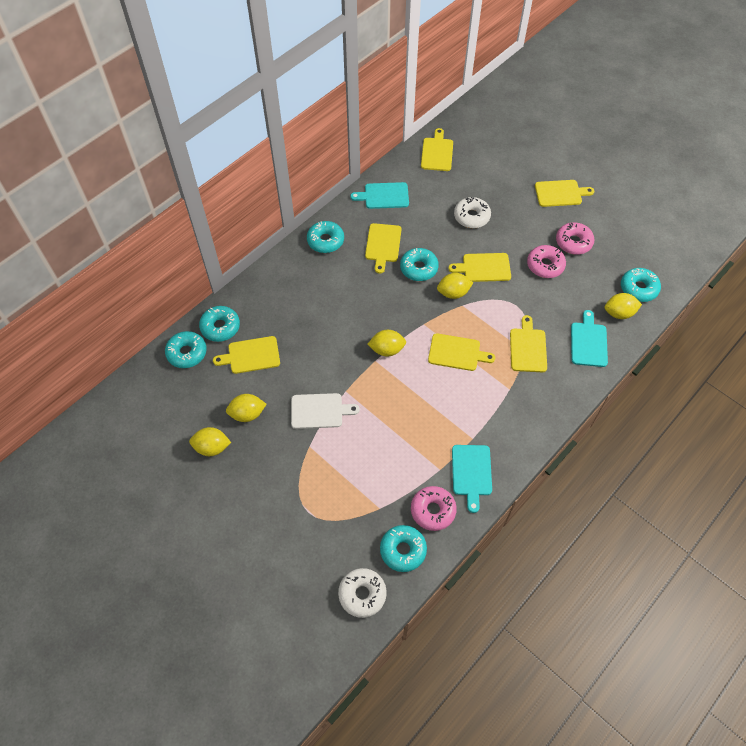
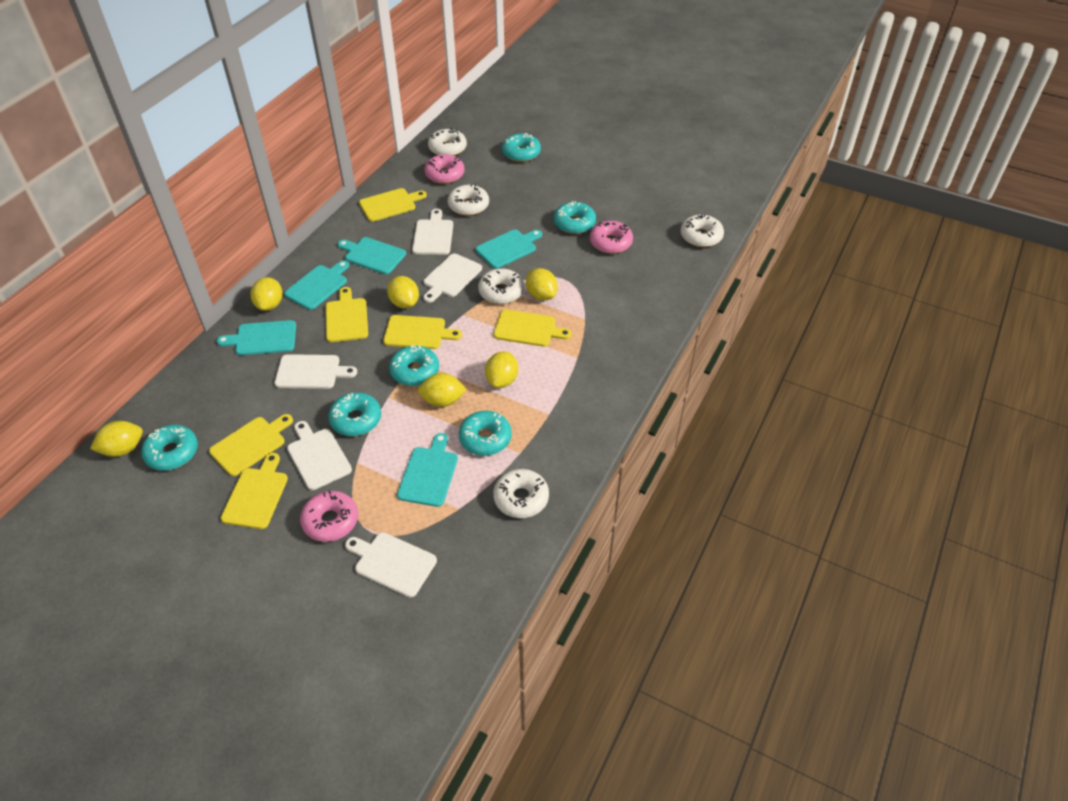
turquoise cutting board: 3 -> 5
white cutting board: 1 -> 5
white donut: 2 -> 5
yellow cutting board: 7 -> 6
yellow lemon: 5 -> 6

